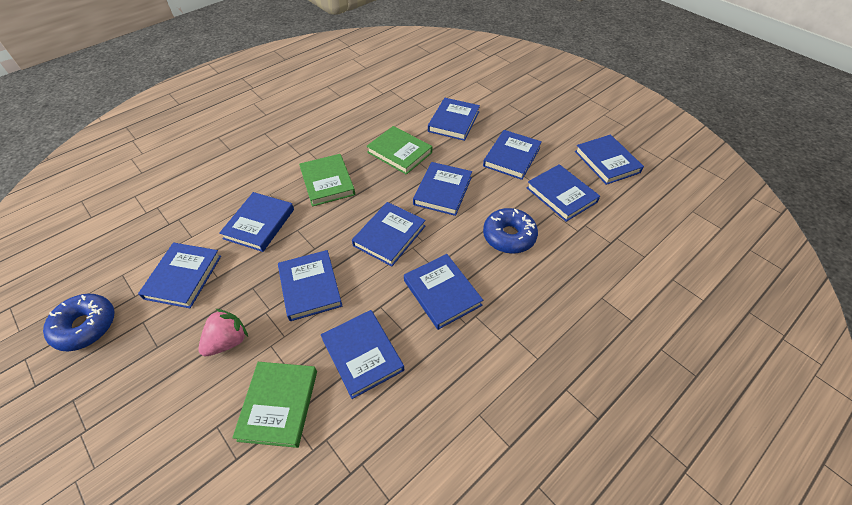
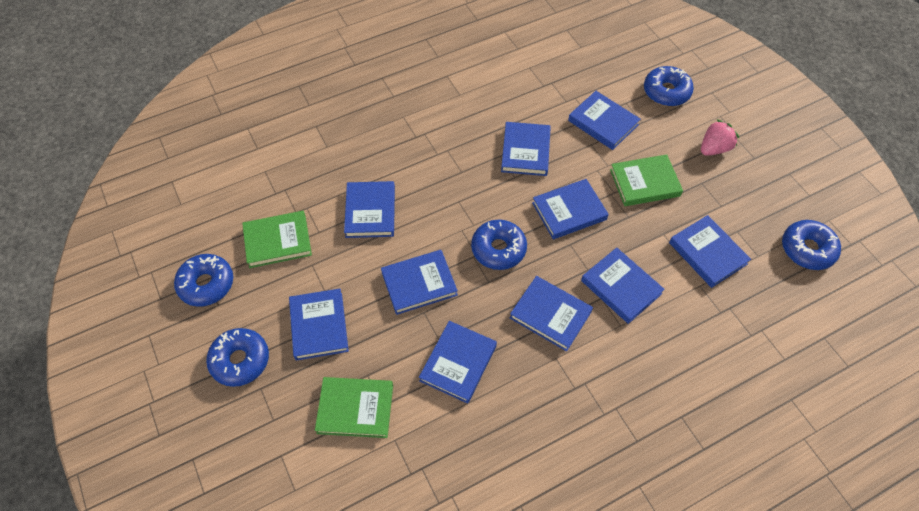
blue book: 11 -> 10
blue donut: 2 -> 5

